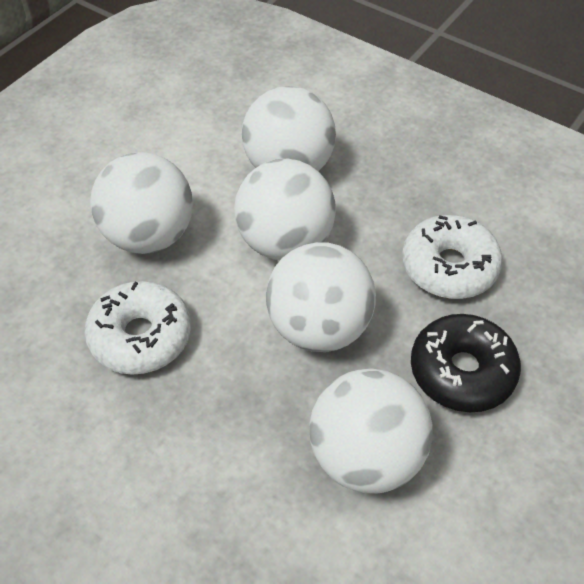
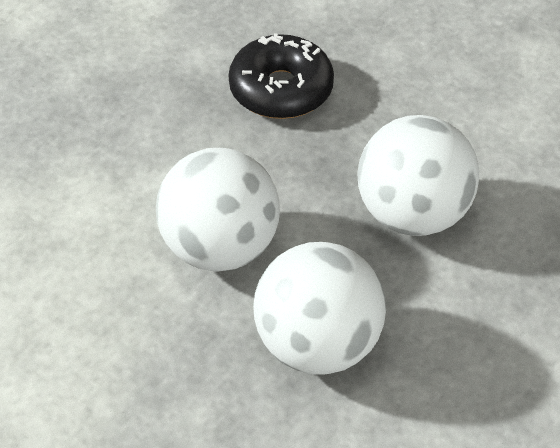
white ball: 5 -> 3
white donut: 2 -> 0

